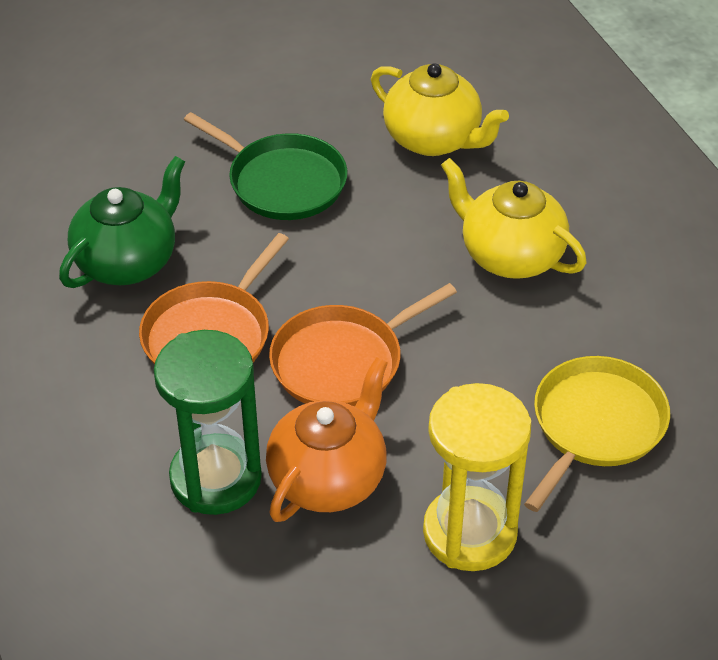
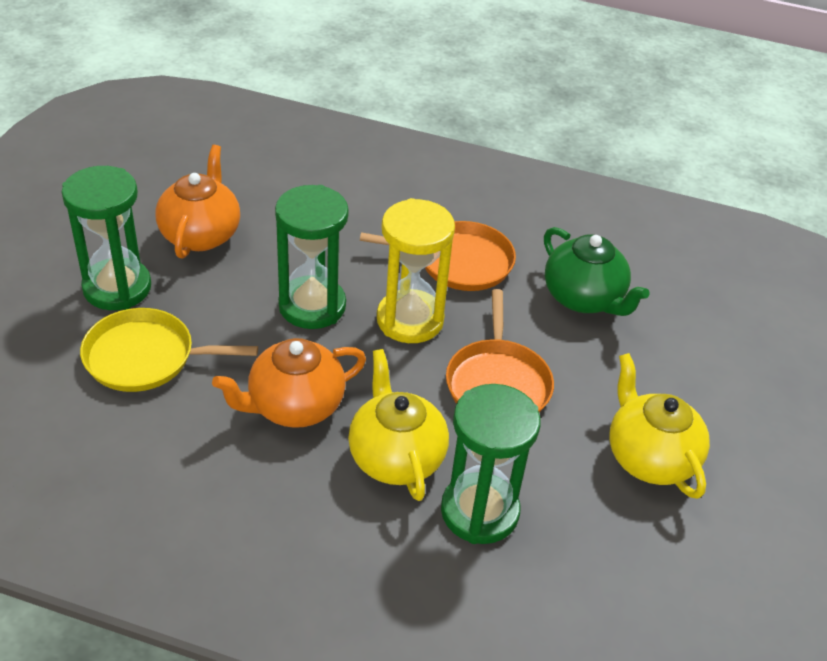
green hourglass: 1 -> 3
green pan: 1 -> 0
orange teapot: 1 -> 2

